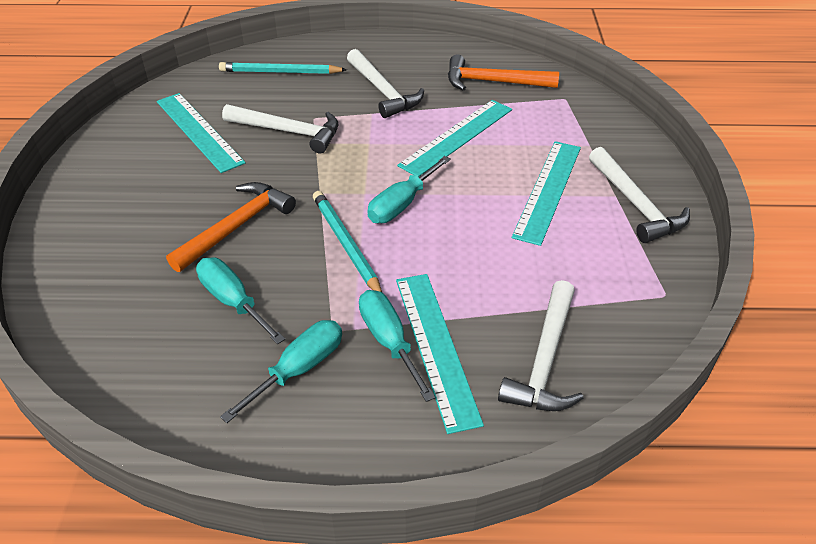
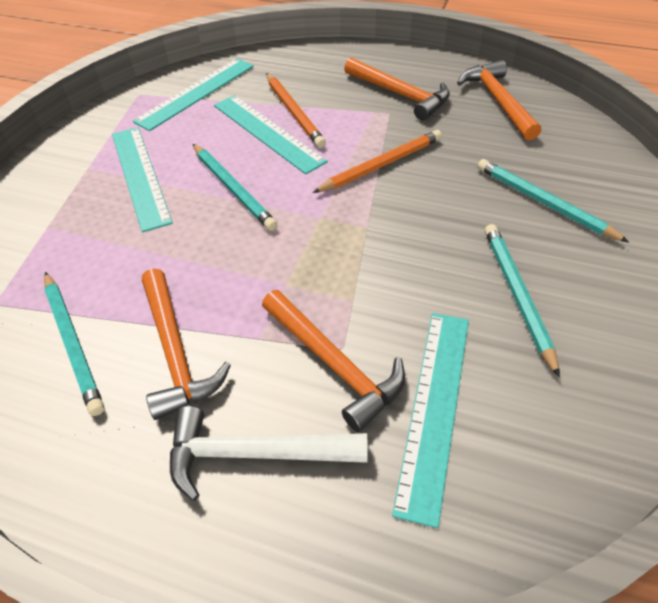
orange hammer: 2 -> 4
orange pencil: 0 -> 2
turquoise pencil: 2 -> 4
turquoise screwdriver: 4 -> 0
white hammer: 4 -> 1

